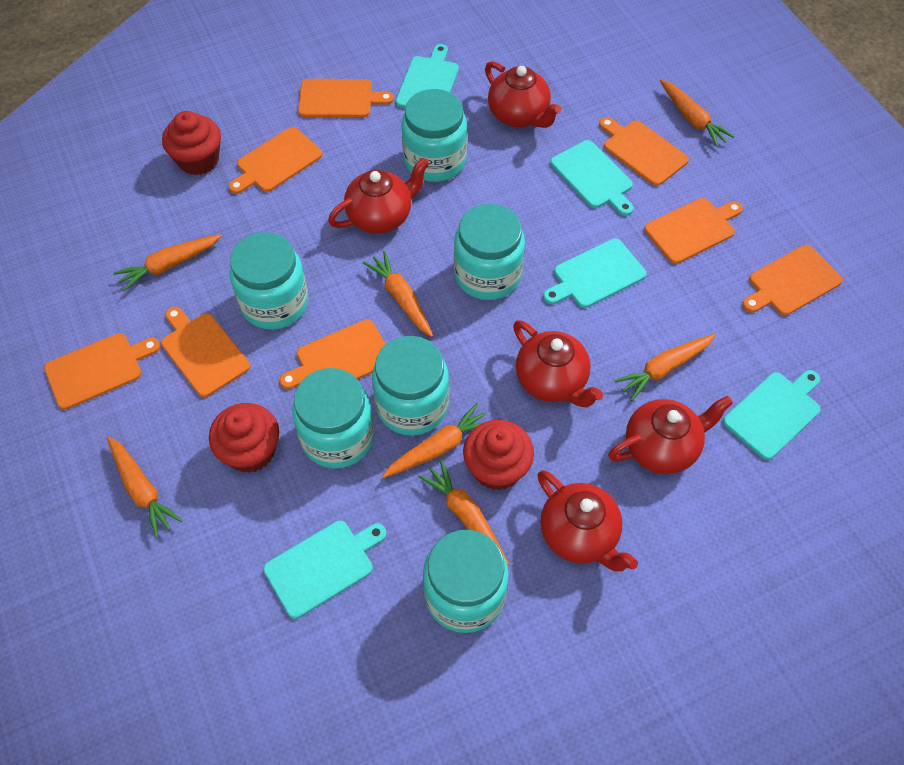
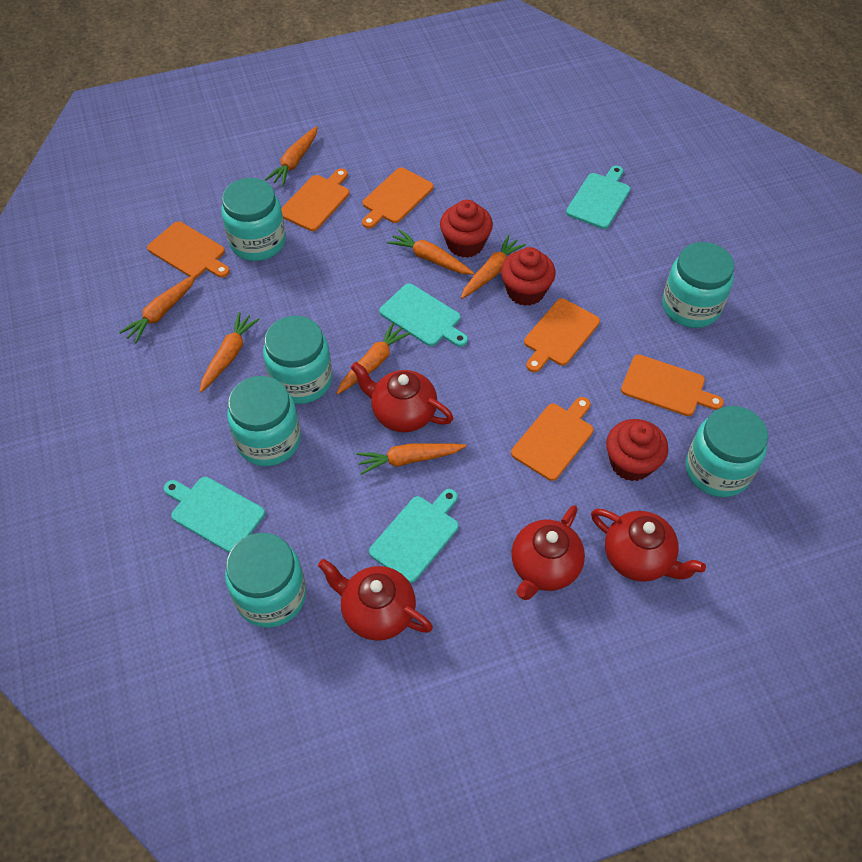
orange cutting board: 8 -> 6
red teapot: 5 -> 4
turquoise cutting board: 5 -> 4

